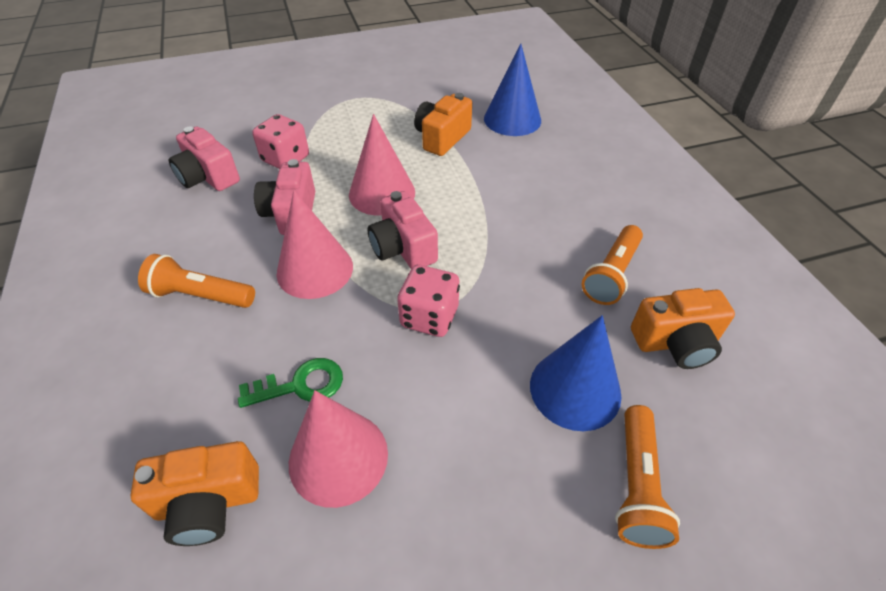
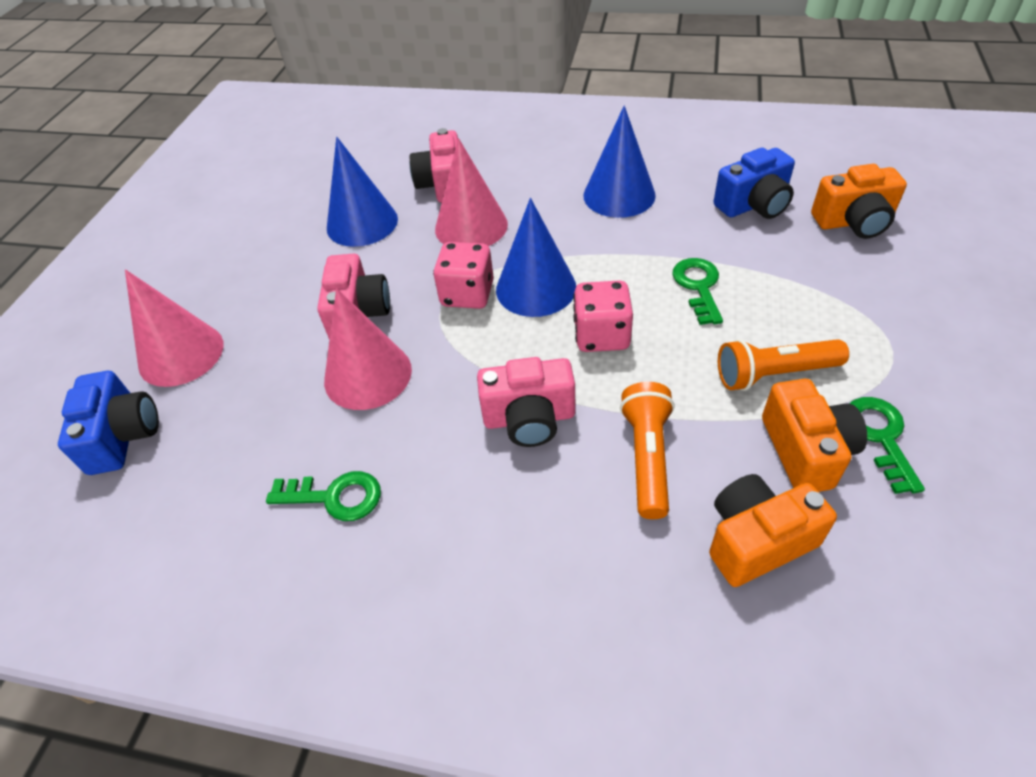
blue camera: 0 -> 2
blue cone: 2 -> 3
green key: 1 -> 3
orange flashlight: 3 -> 2

